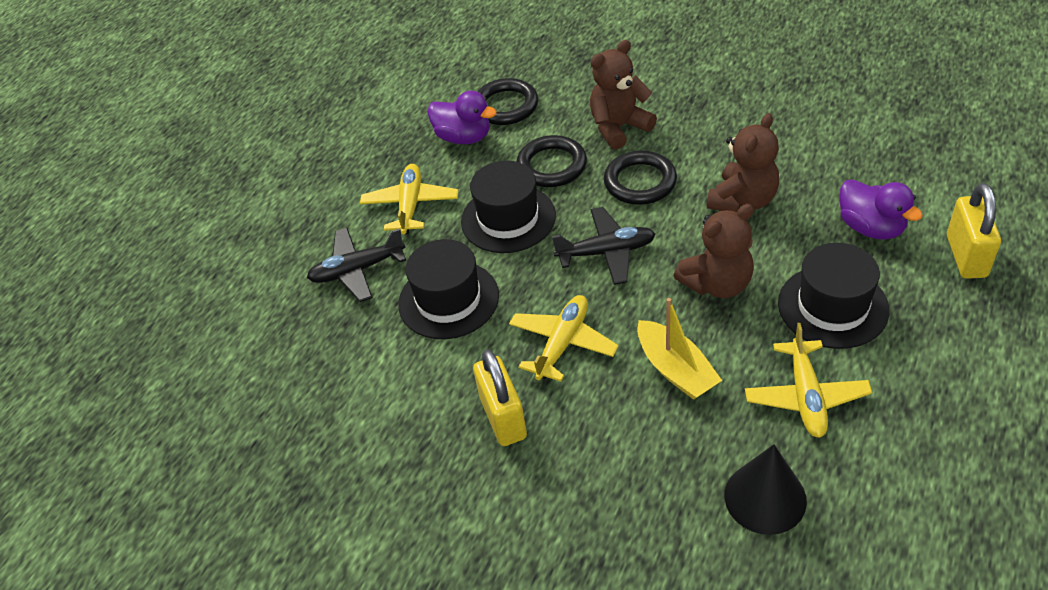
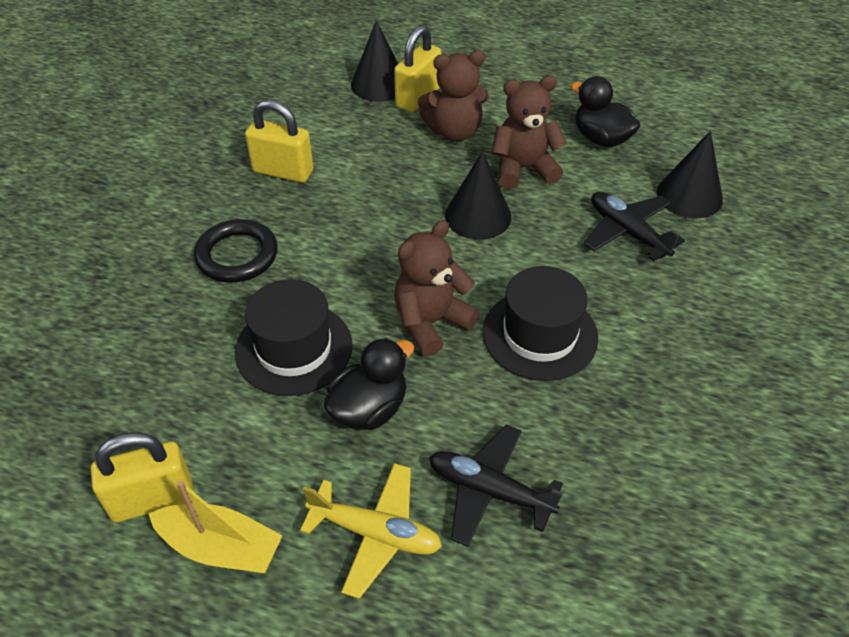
black cone: 1 -> 3
black duck: 0 -> 2
black hat: 3 -> 2
black ring: 3 -> 1
purple duck: 2 -> 0
yellow padlock: 2 -> 3
yellow plane: 3 -> 1

